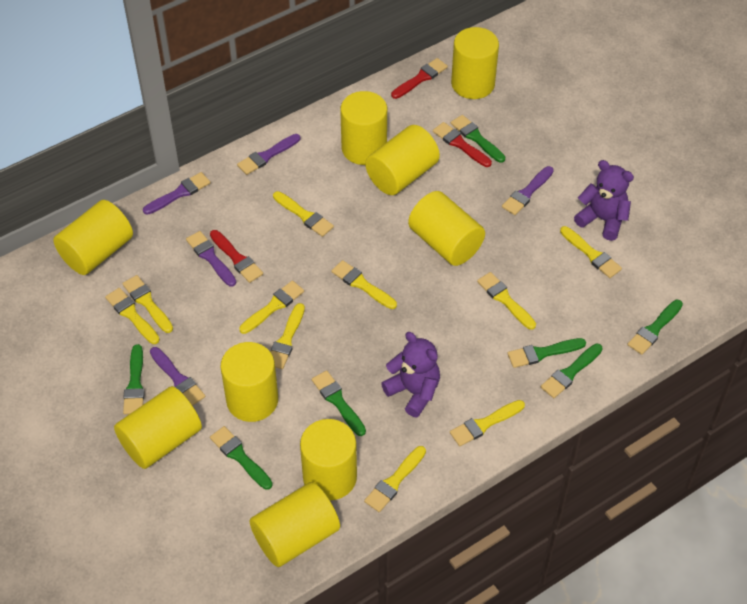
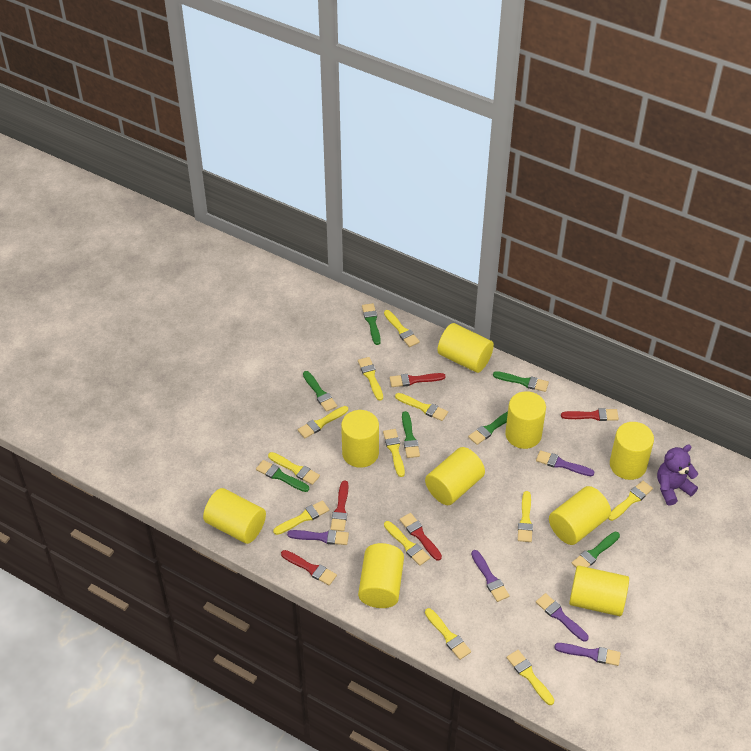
purple teddy bear: 2 -> 1
red brush: 3 -> 5
yellow brush: 10 -> 12

